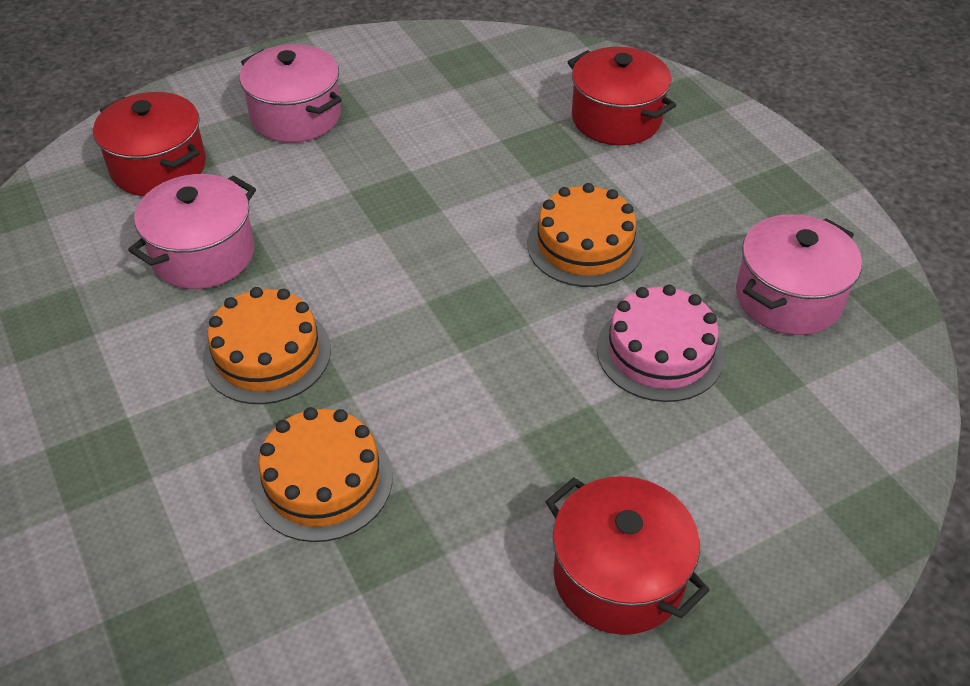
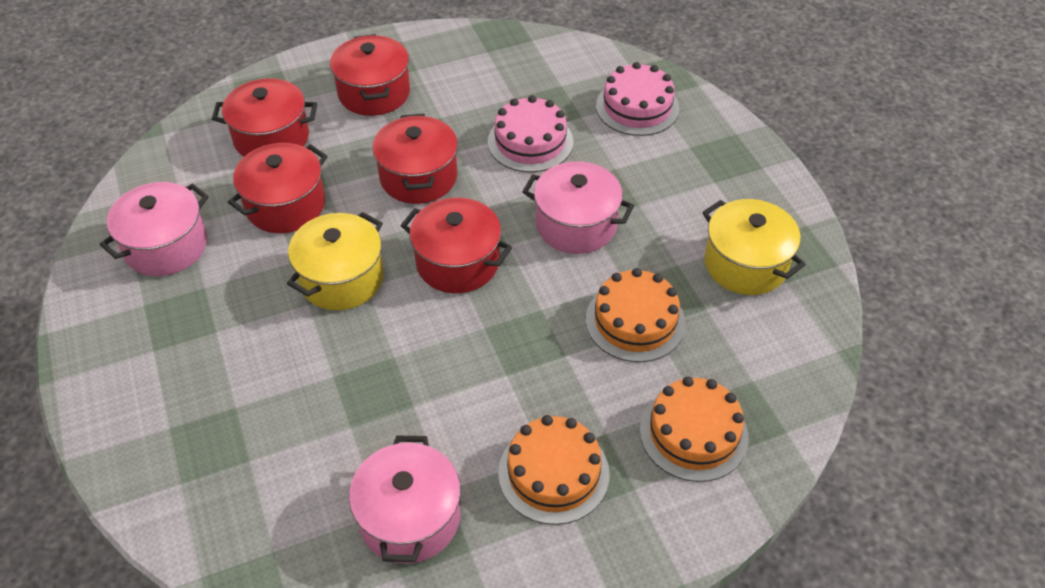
pink cake: 1 -> 2
red pot: 3 -> 5
yellow pot: 0 -> 2

